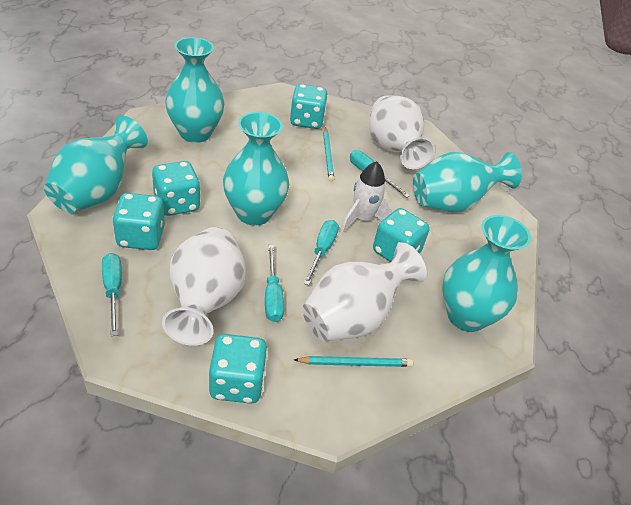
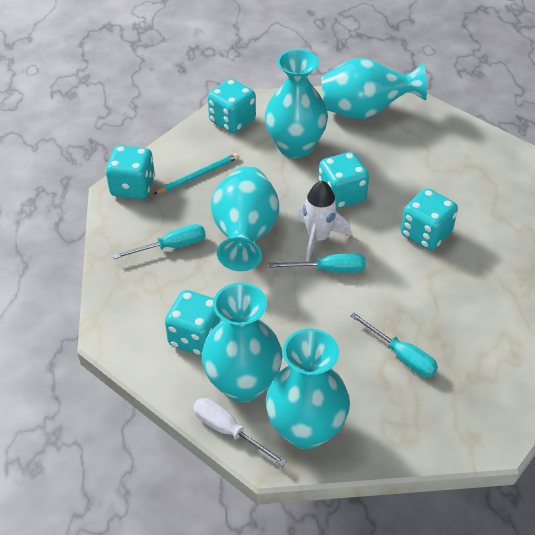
turquoise pencil: 2 -> 1
turquoise screwdriver: 4 -> 3
white screwdriver: 0 -> 1
white vase: 3 -> 0

